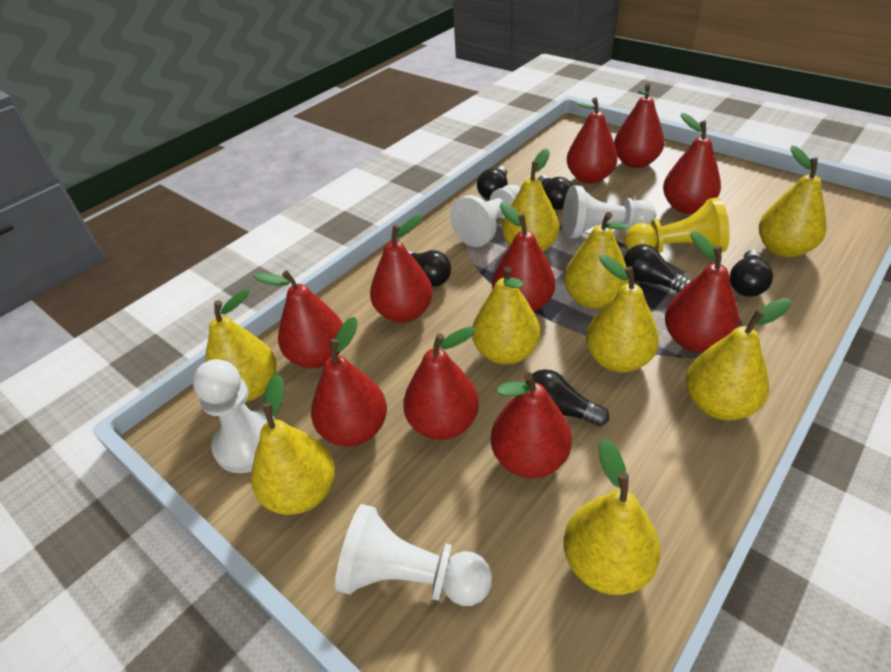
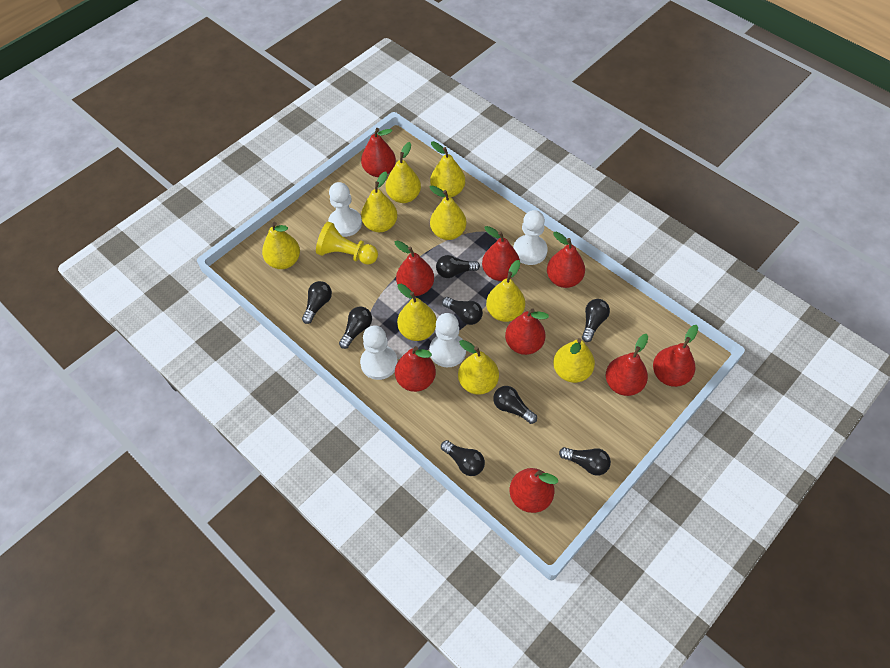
black light bulb: 6 -> 8
red pear: 10 -> 9

